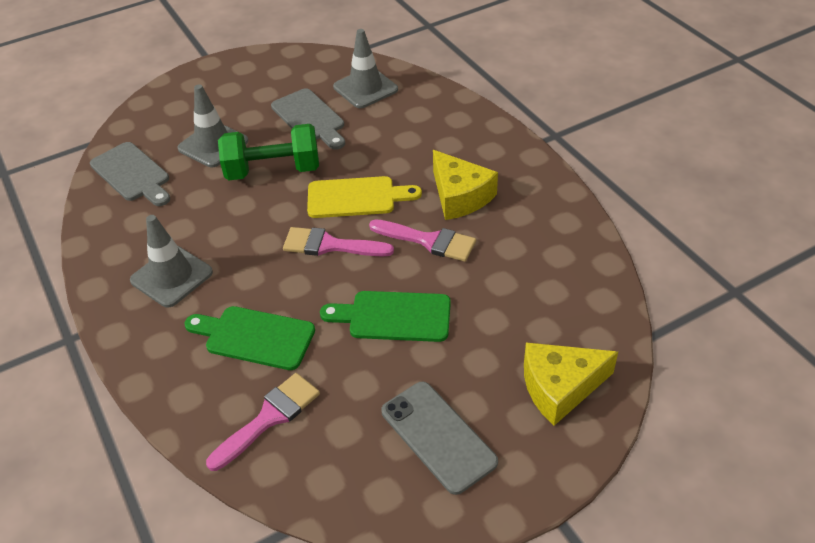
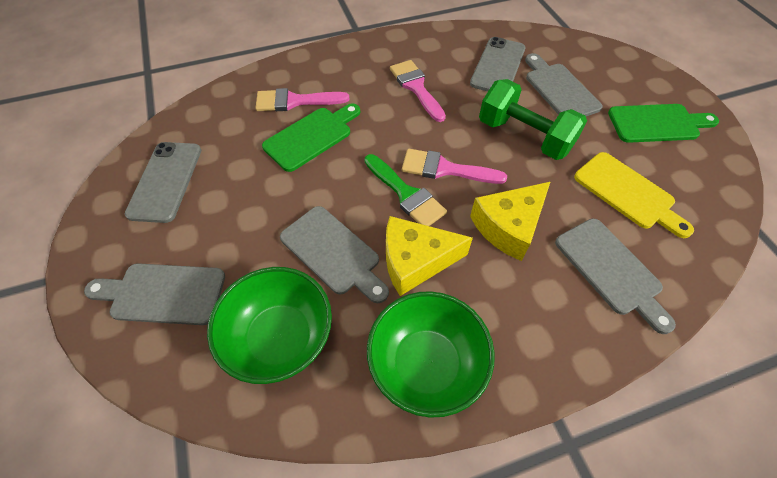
green bowl: 0 -> 2
green brush: 0 -> 1
grey cutting board: 2 -> 4
grey phone: 1 -> 2
grey traffic cone: 3 -> 0

